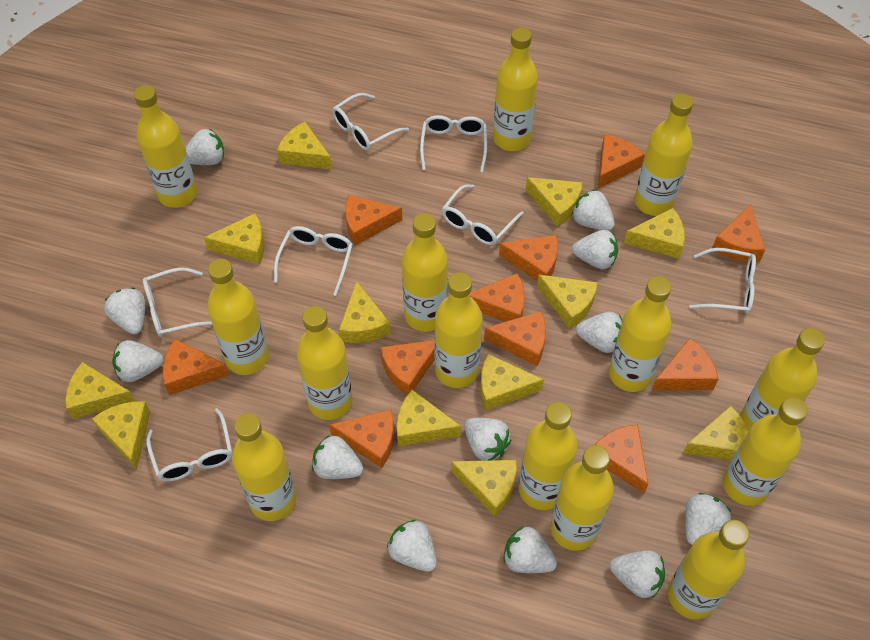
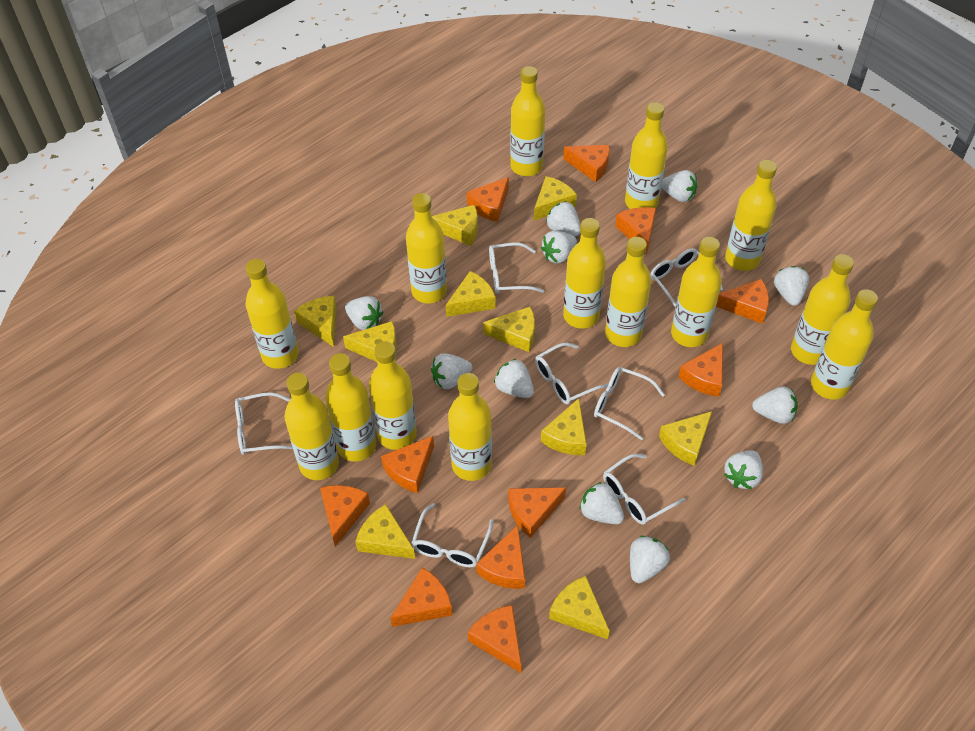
white strawberry: 12 -> 11
yellow cheese: 12 -> 10

